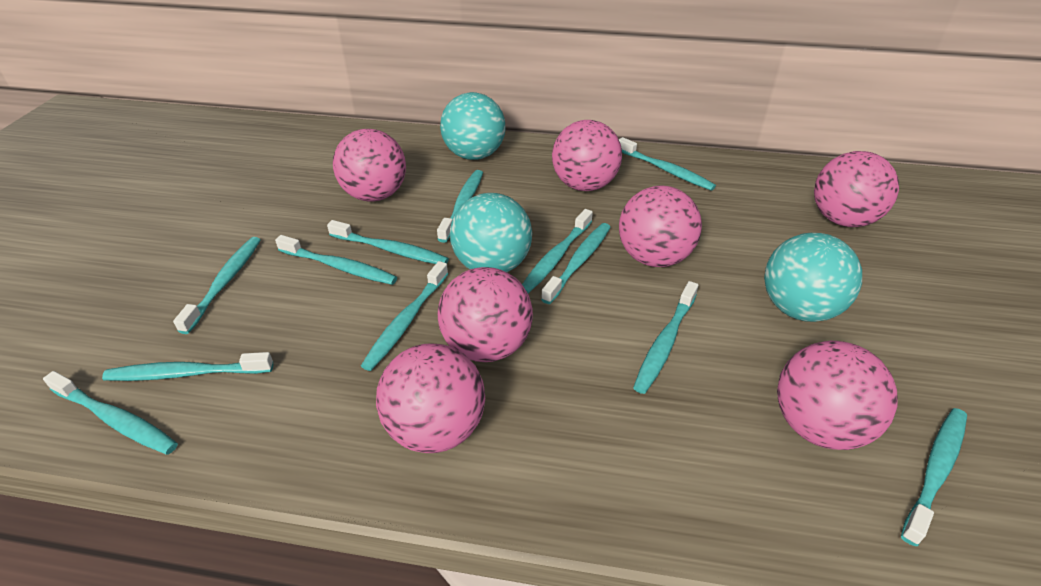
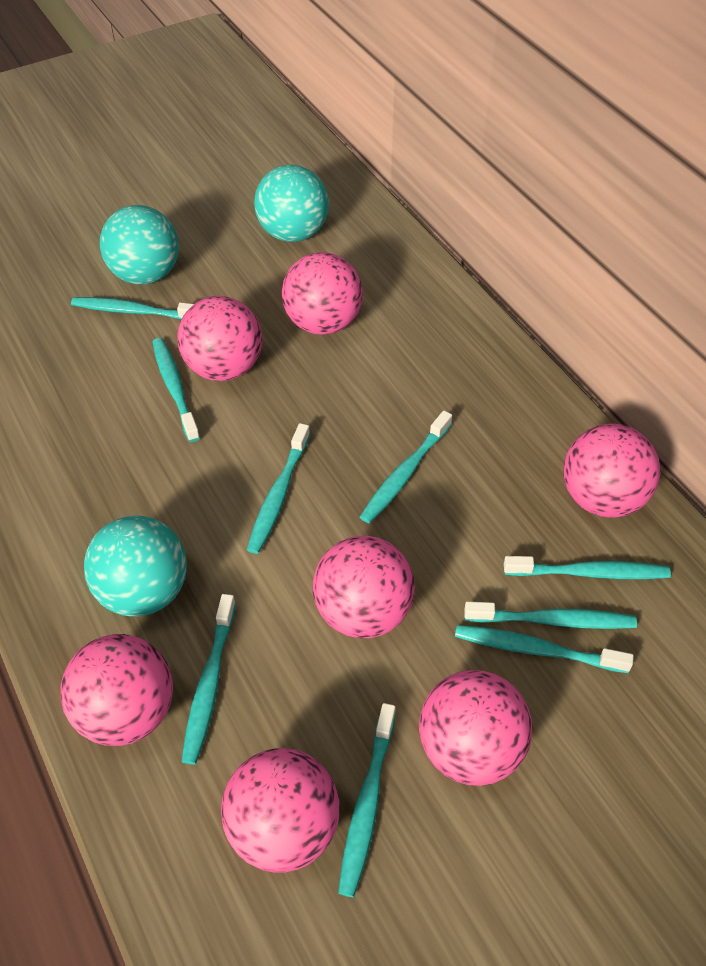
turquoise toothbrush: 12 -> 9

